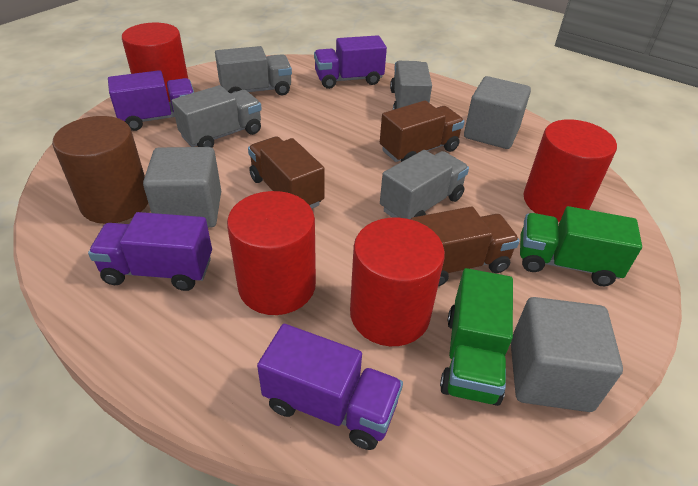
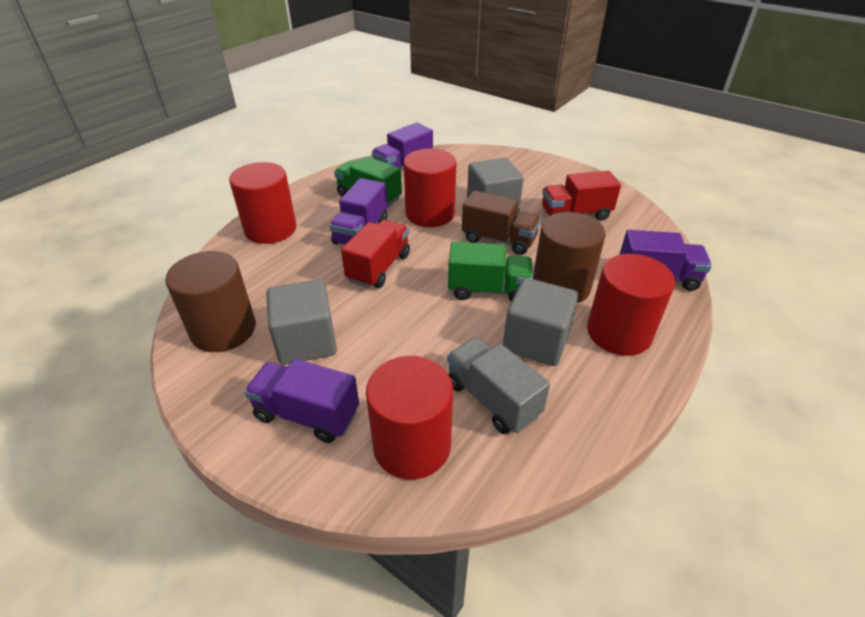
brown cylinder: 1 -> 2
brown truck: 3 -> 1
grey truck: 4 -> 1
red truck: 0 -> 2

